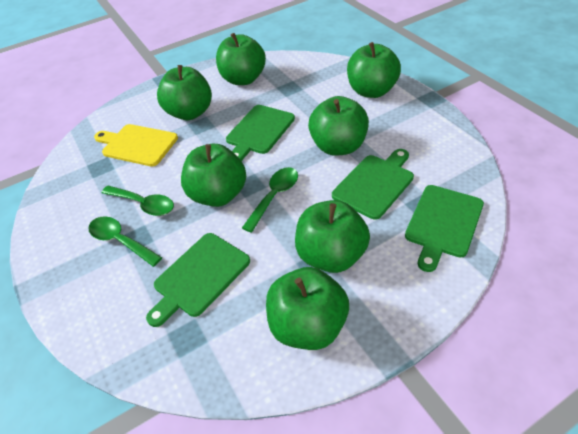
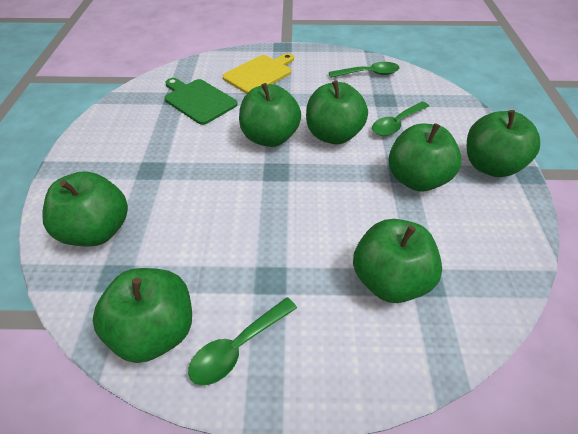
green cutting board: 4 -> 1

